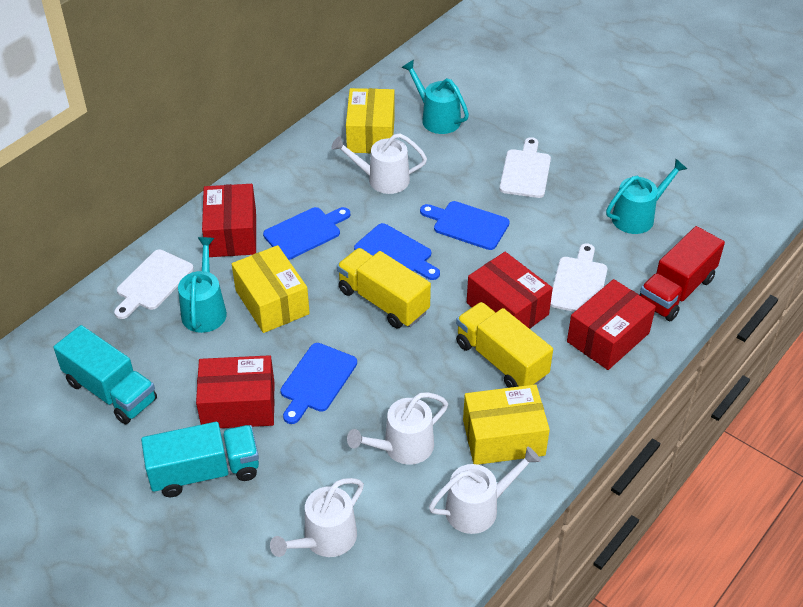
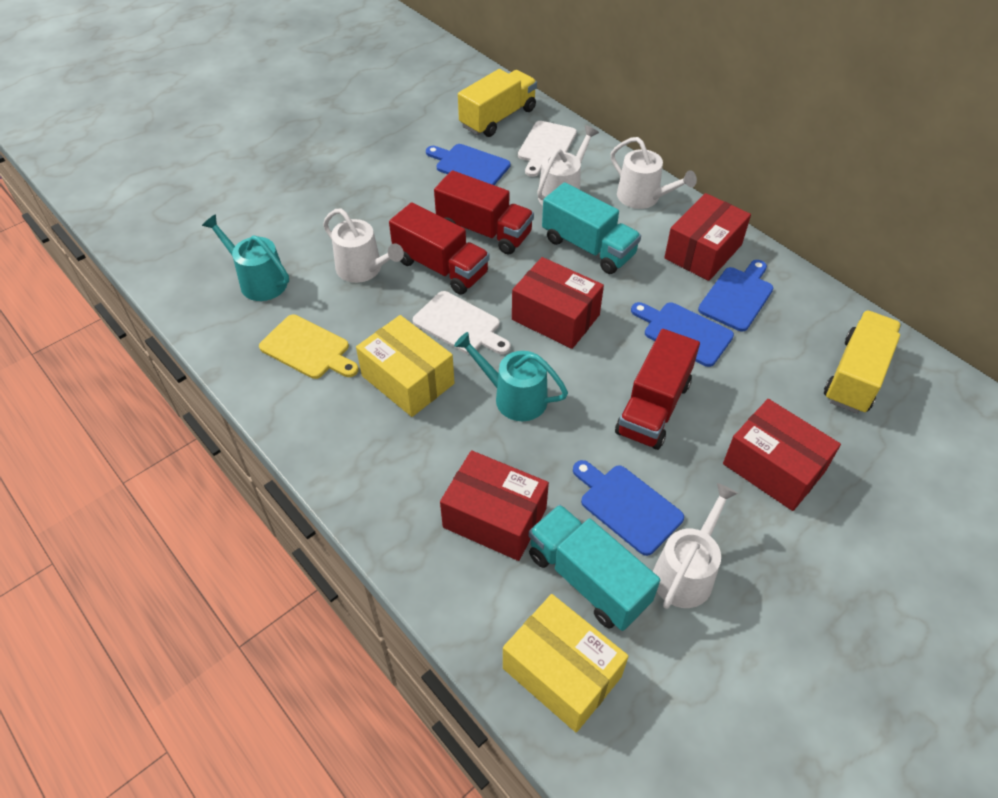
red truck: 1 -> 3
turquoise watering can: 3 -> 2
white cutting board: 3 -> 2
yellow box: 3 -> 2
yellow cutting board: 0 -> 1

